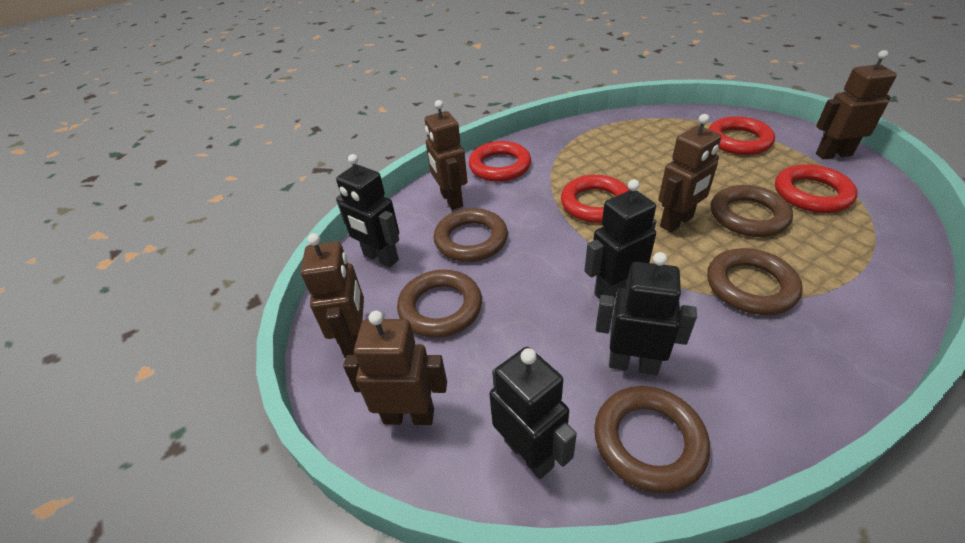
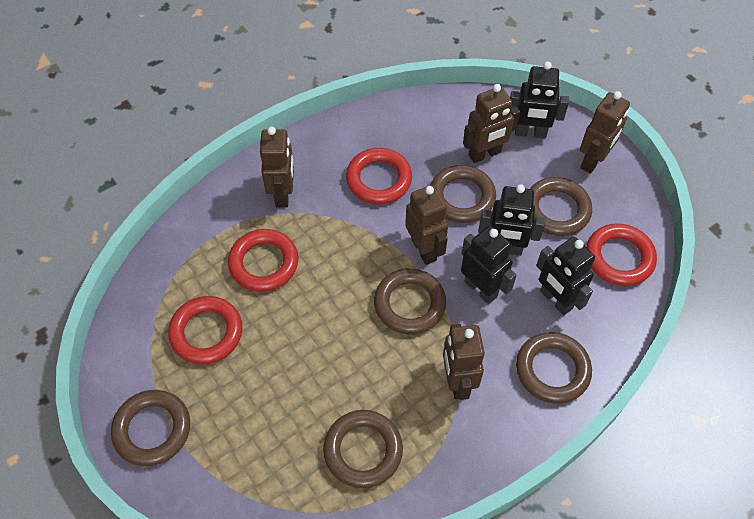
brown ring: 5 -> 6

